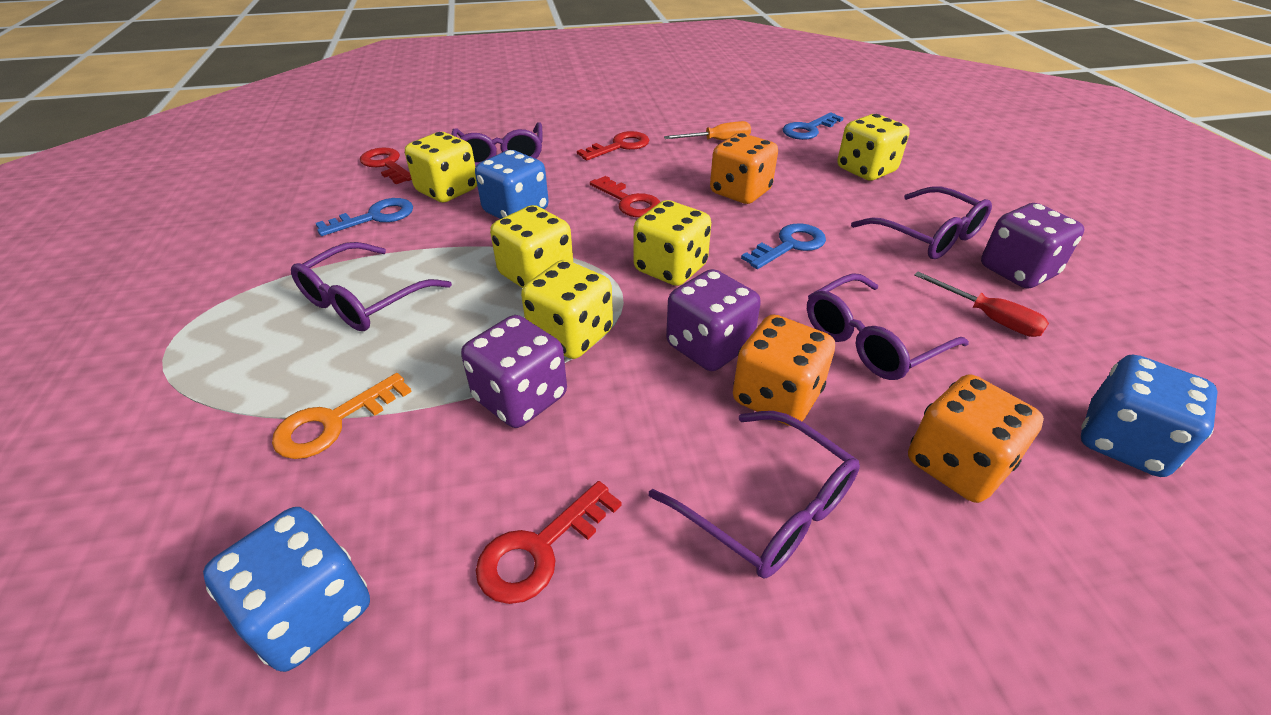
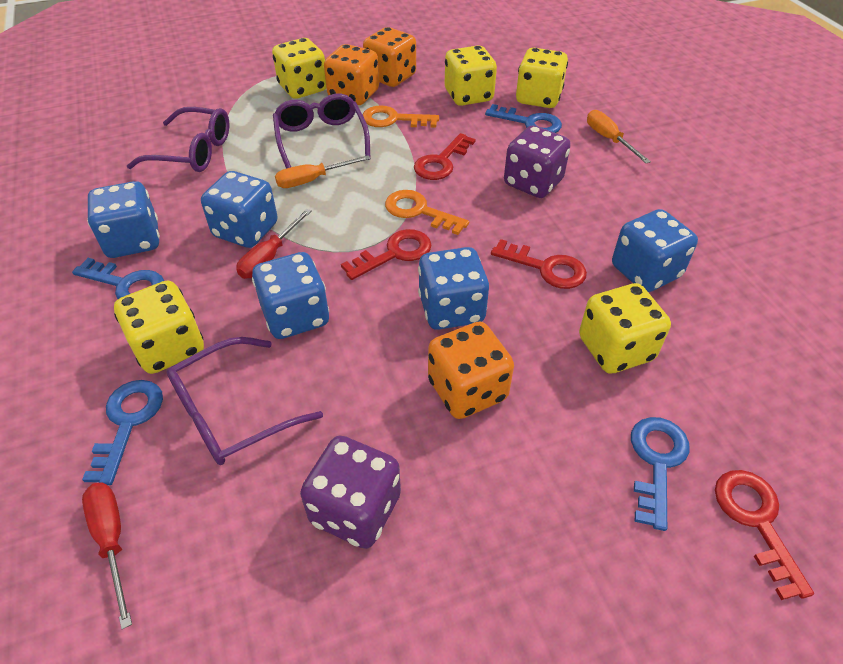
blue dice: 3 -> 5
blue key: 3 -> 4
orange key: 1 -> 2
orange screwdriver: 1 -> 2
purple dice: 3 -> 2
purple glasses: 5 -> 3
red screwdriver: 1 -> 2

